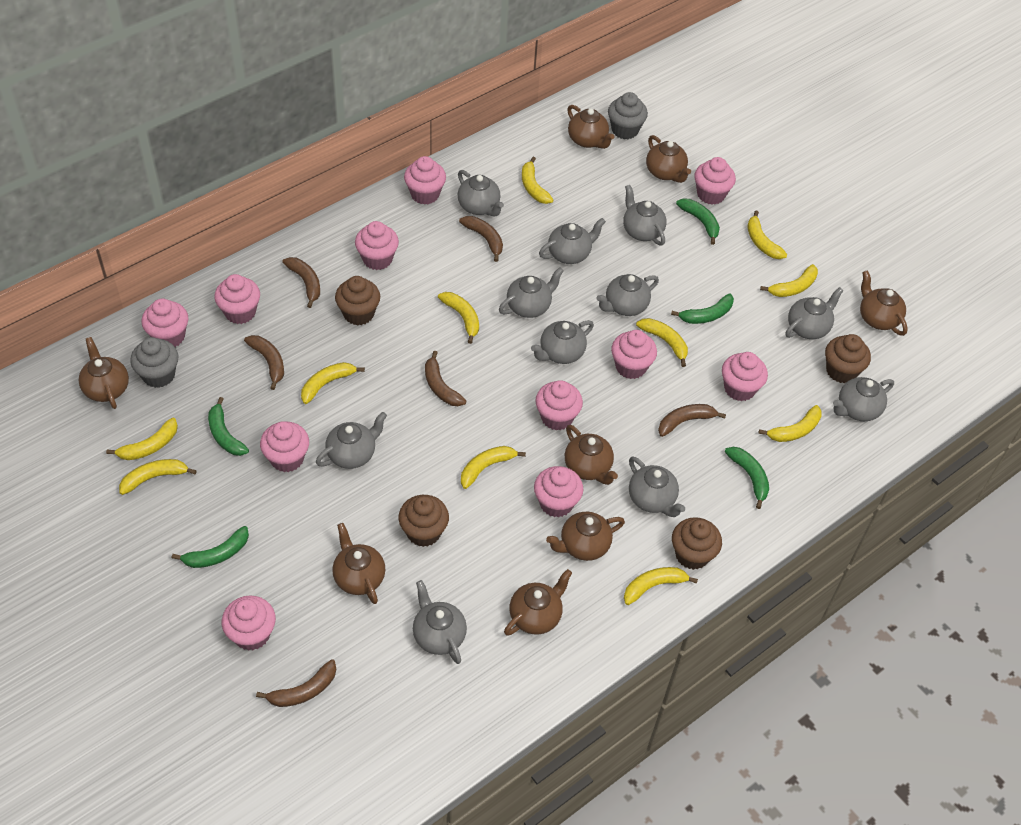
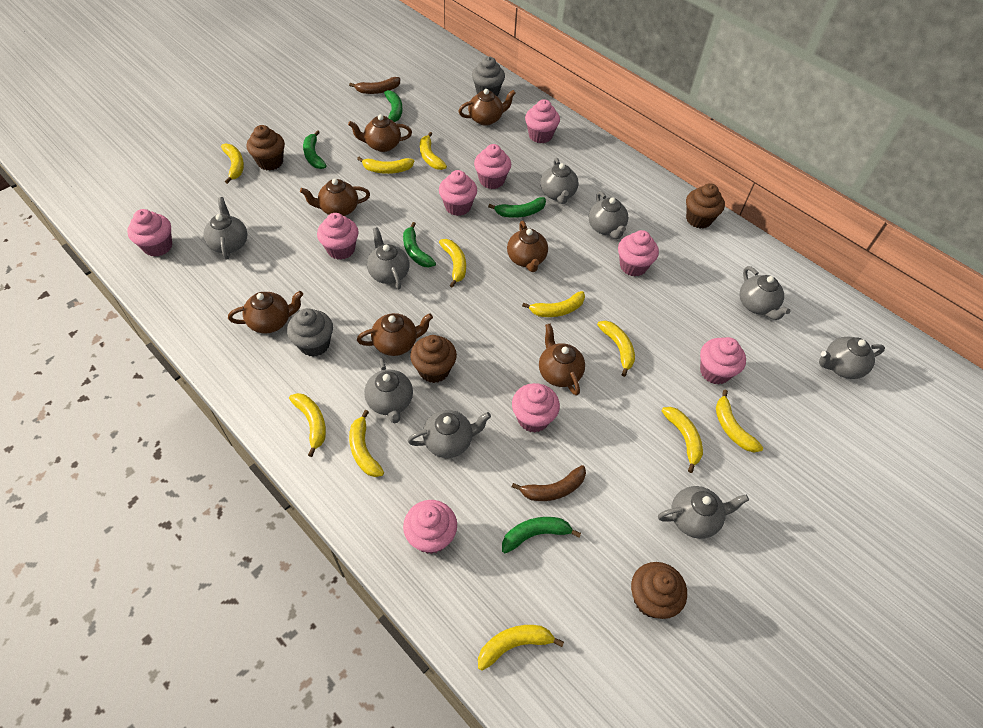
brown banana: 6 -> 2
brown teapot: 8 -> 7
grey teapot: 11 -> 9
pink cupcake: 11 -> 9

